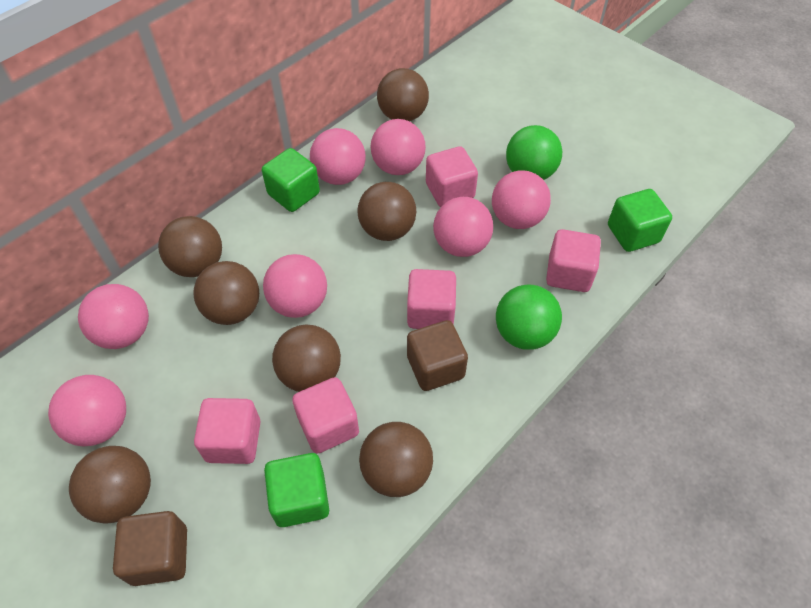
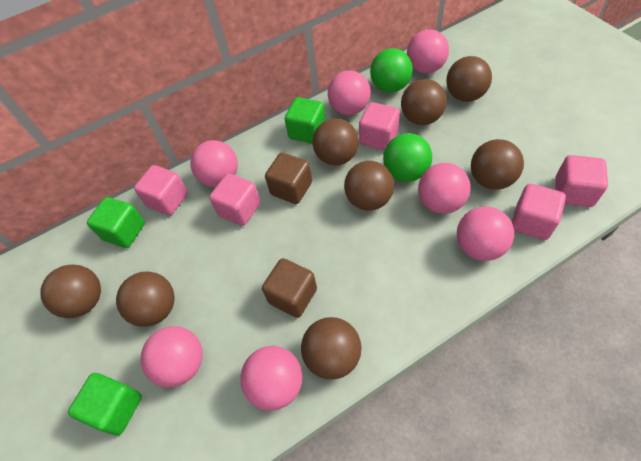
brown ball: 7 -> 8

